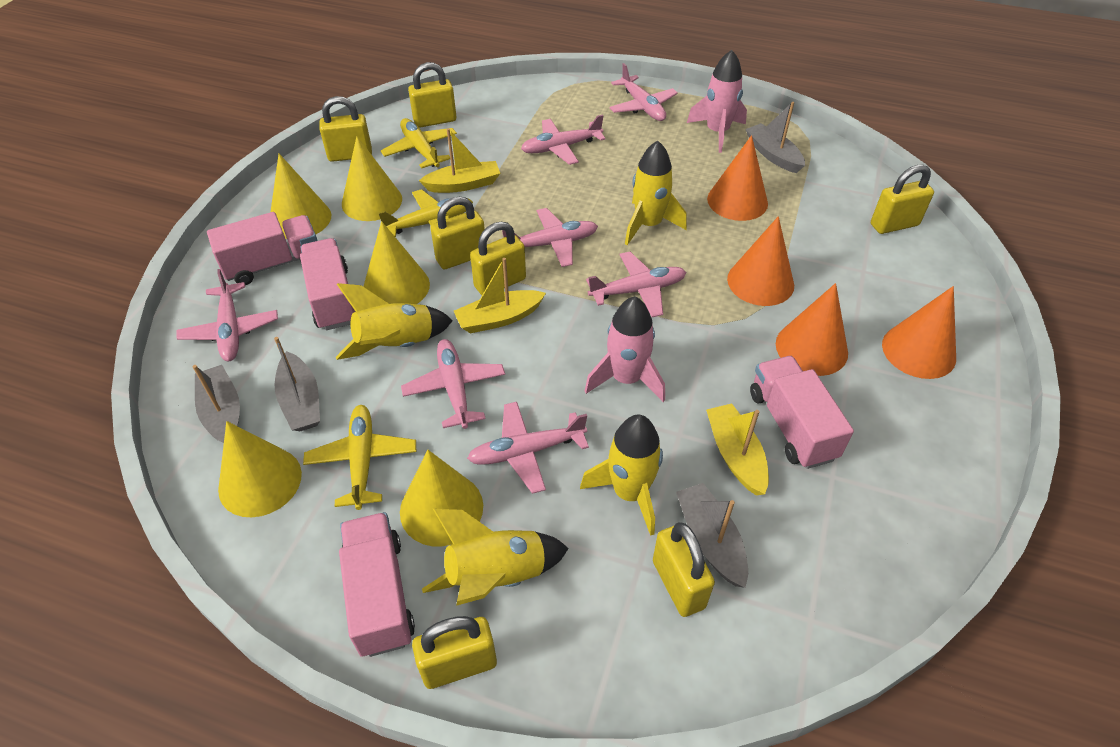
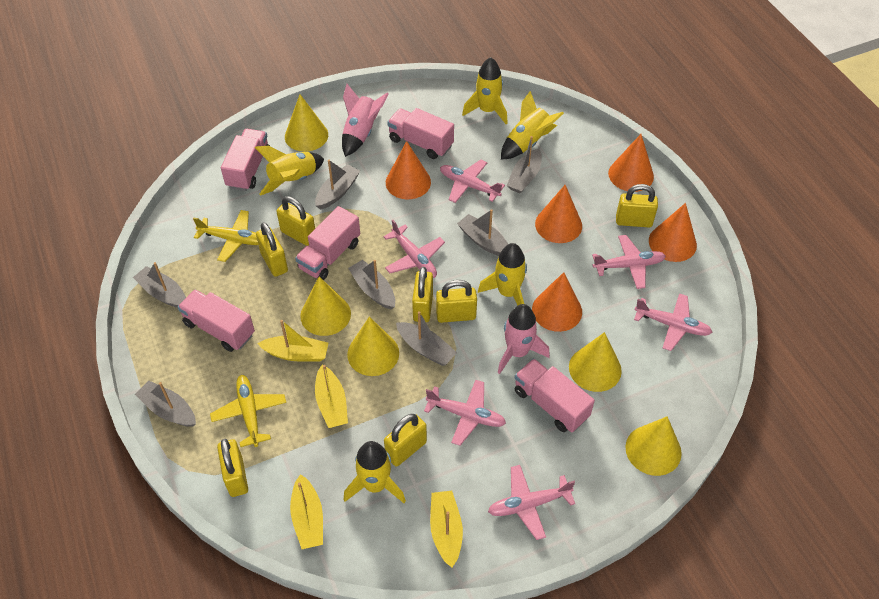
grey boat: 4 -> 7
orange cone: 4 -> 5
pink plane: 7 -> 6
pink truck: 4 -> 5
yellow boat: 3 -> 4
yellow plane: 3 -> 2
yellow rocket: 4 -> 5

